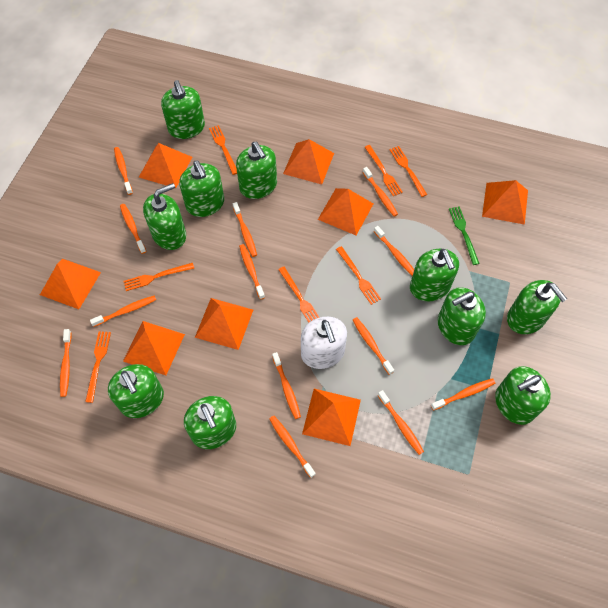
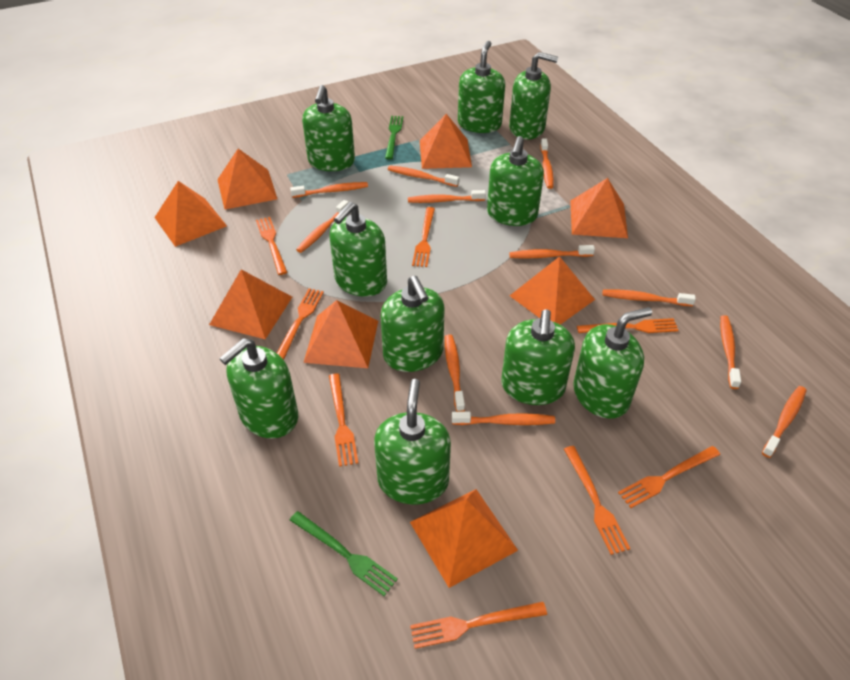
green fork: 1 -> 2
orange fork: 7 -> 8
orange toothbrush: 13 -> 11
white soap dispenser: 1 -> 0

